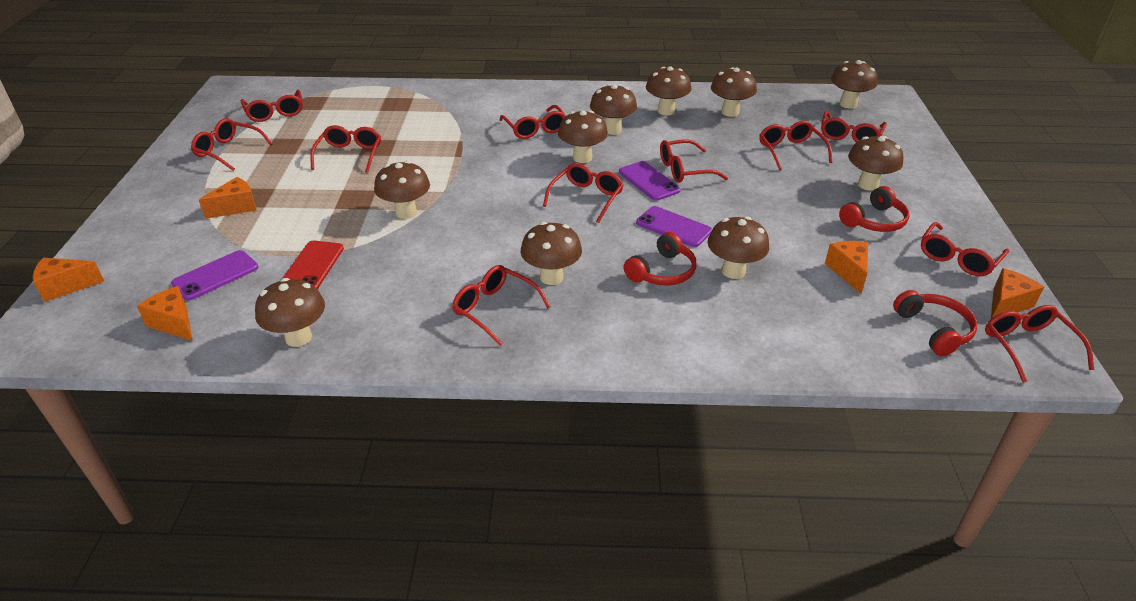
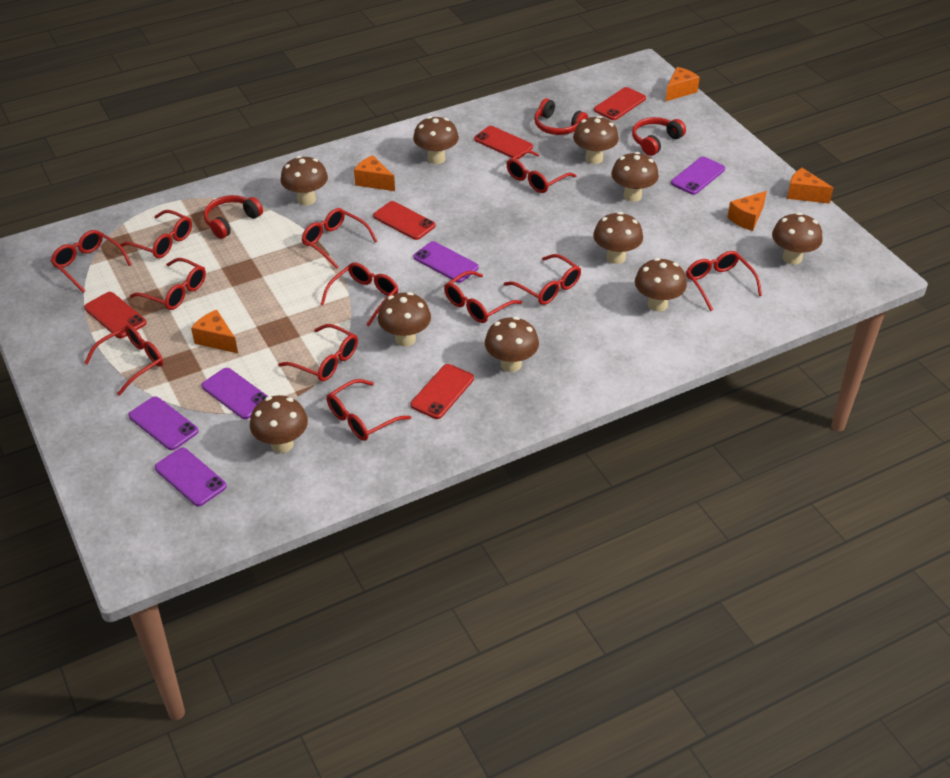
purple phone: 3 -> 5
red glasses: 11 -> 12
red phone: 1 -> 5

